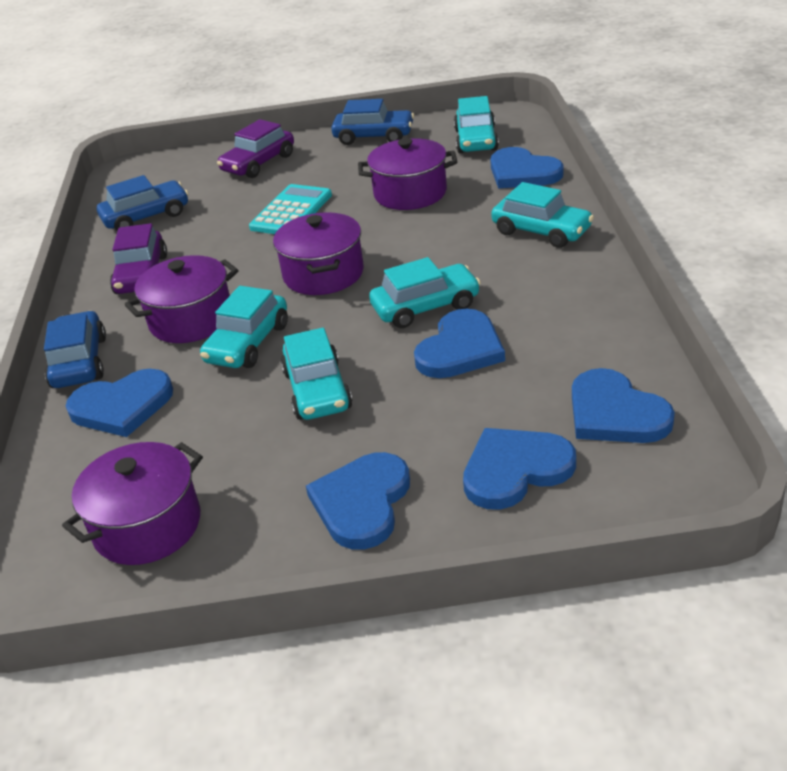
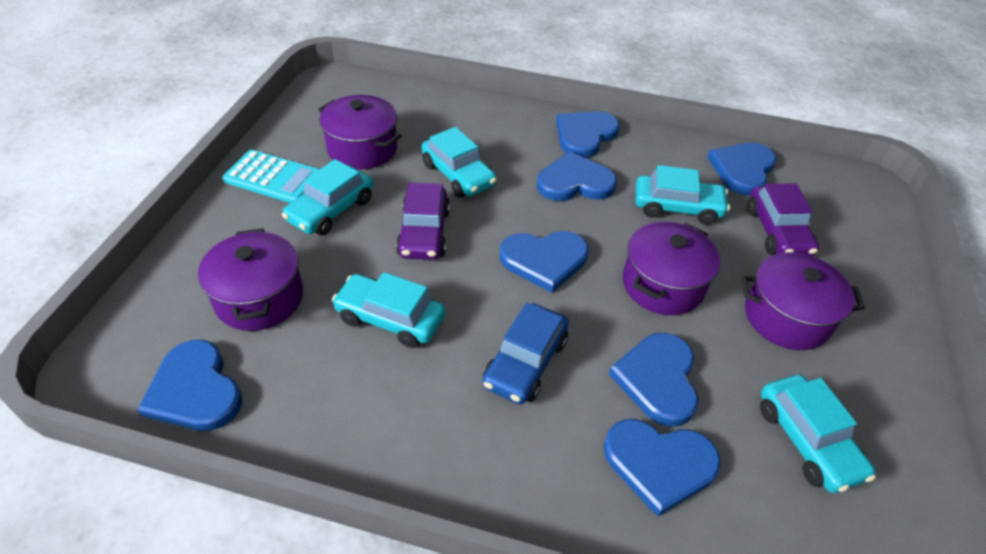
blue car: 3 -> 1
blue heart: 6 -> 7

